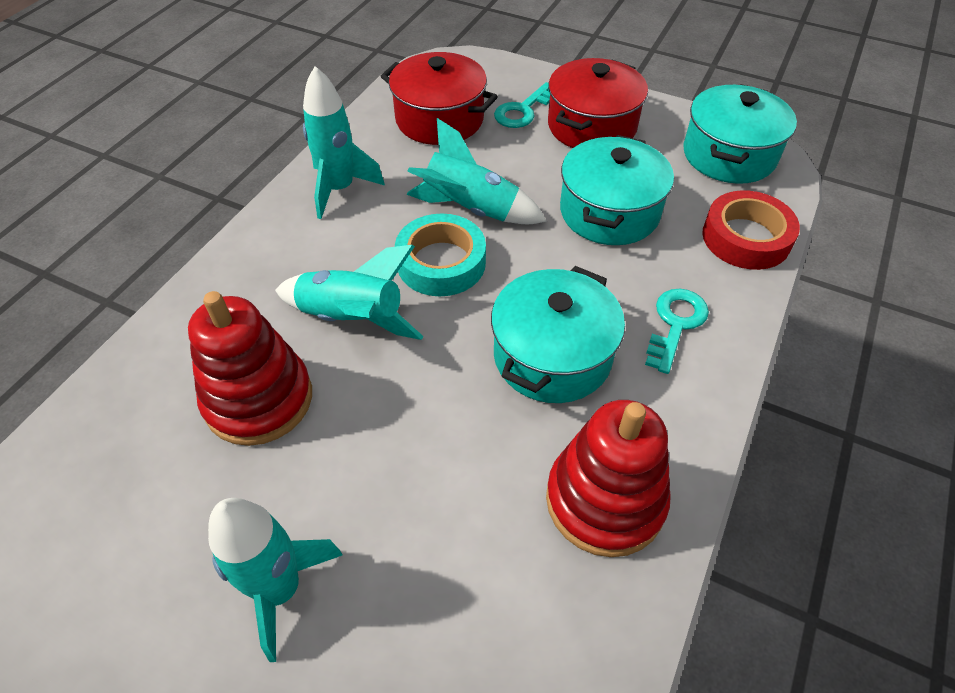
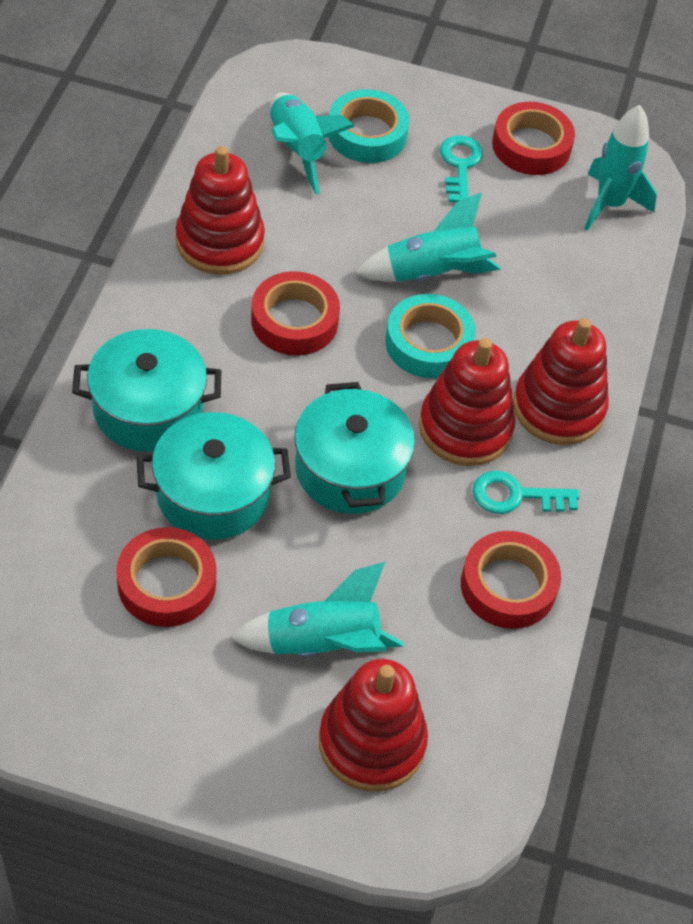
red pot: 2 -> 0
red stacking toy: 2 -> 4
red tape: 1 -> 4
turquoise tape: 1 -> 2

